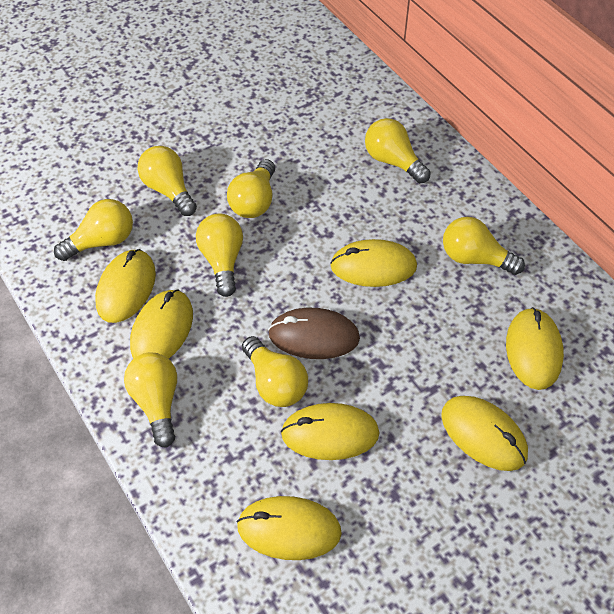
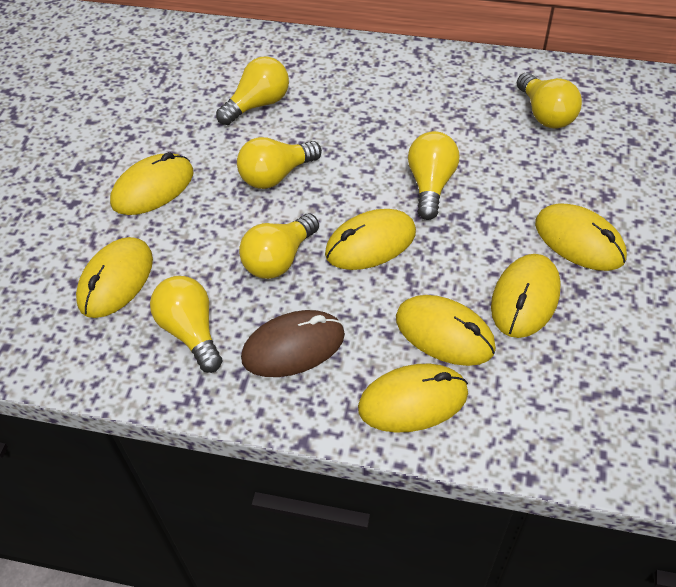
yellow light bulb: 8 -> 6

